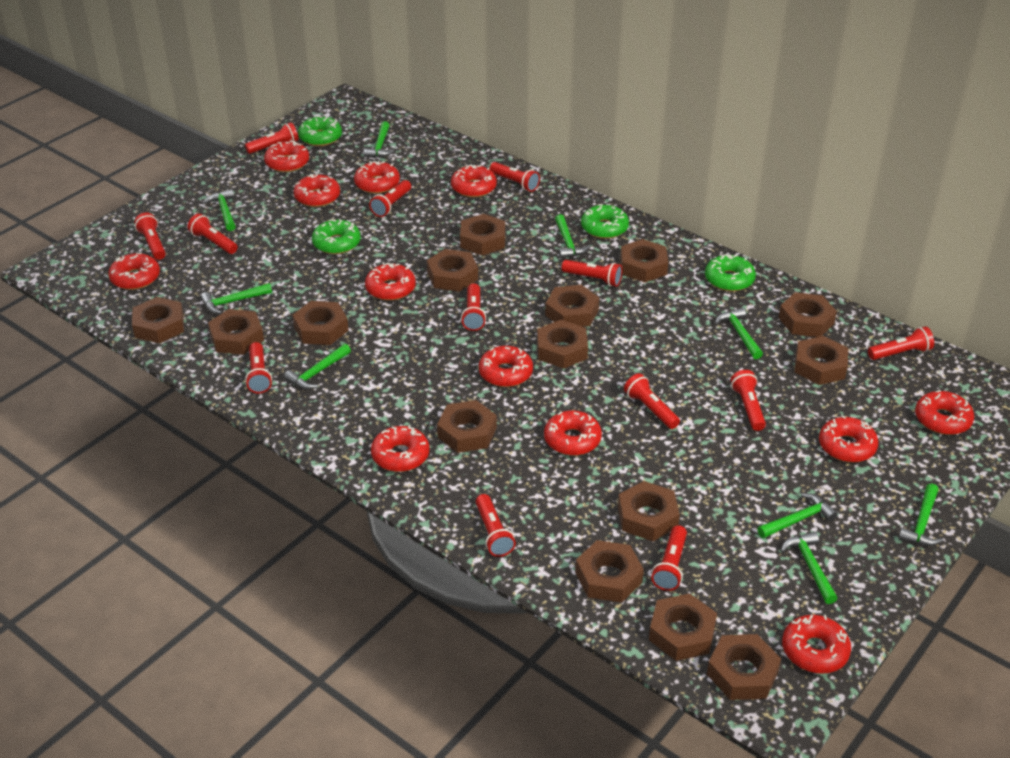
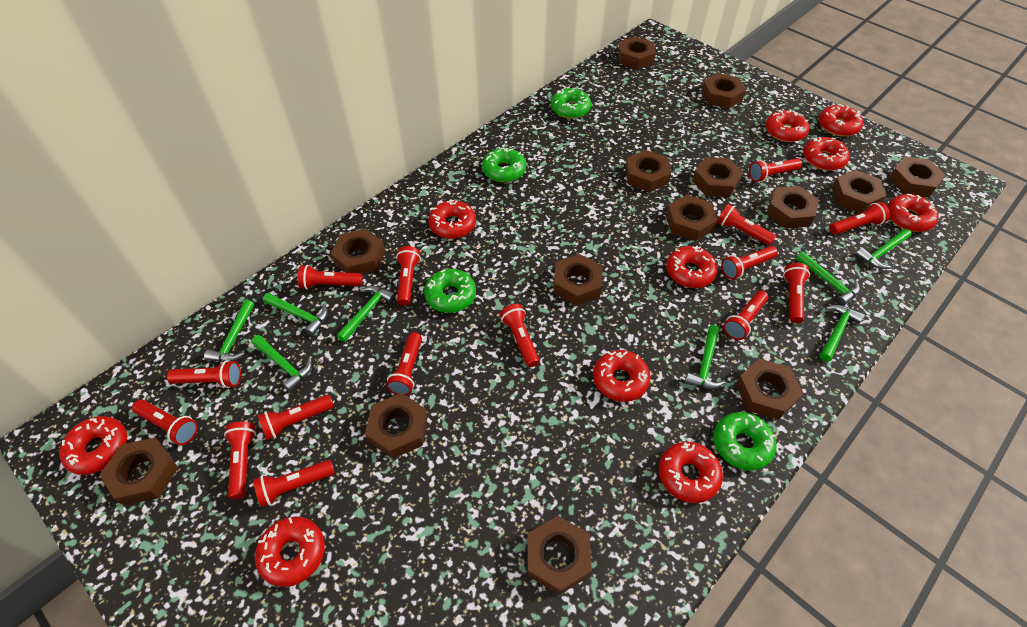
brown nut: 15 -> 14
green hammer: 9 -> 8
red donut: 12 -> 10
red flashlight: 13 -> 15

